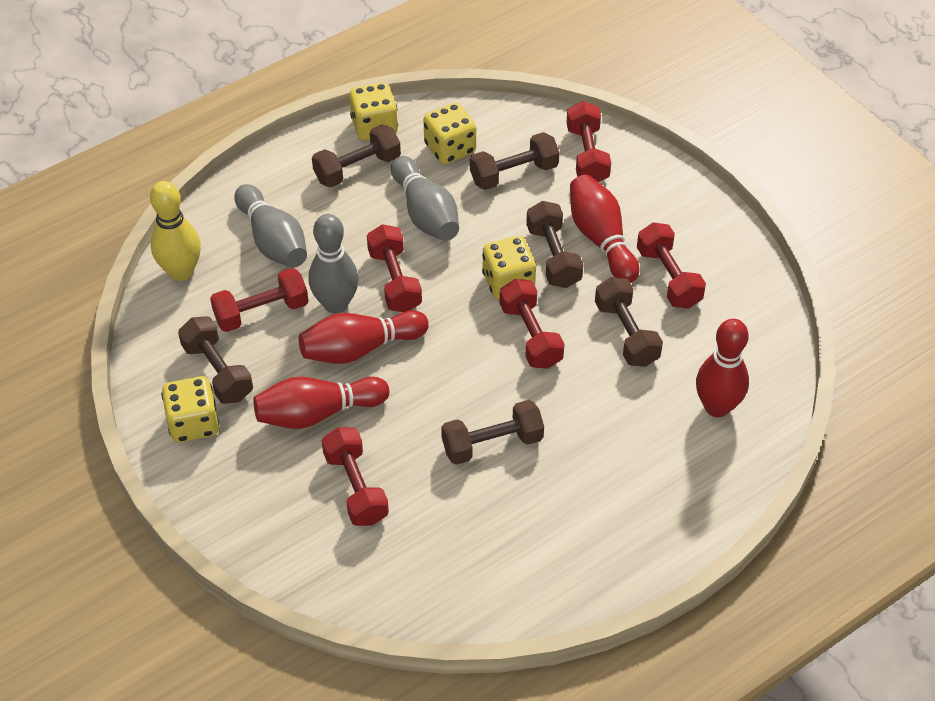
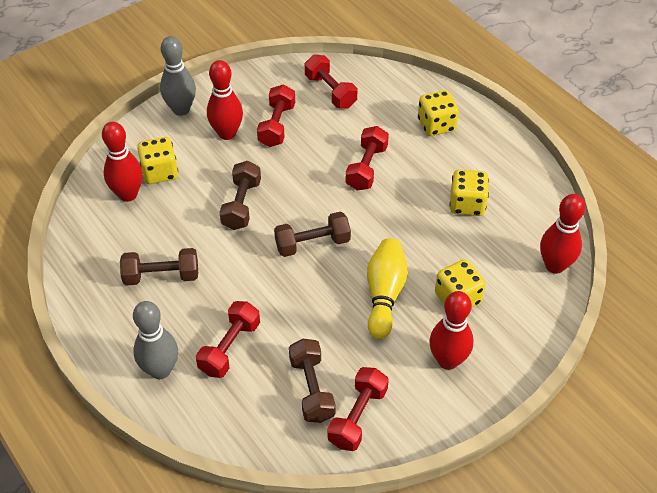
brown dumbbell: 6 -> 4
grey bowling pin: 3 -> 2
red dumbbell: 6 -> 5

